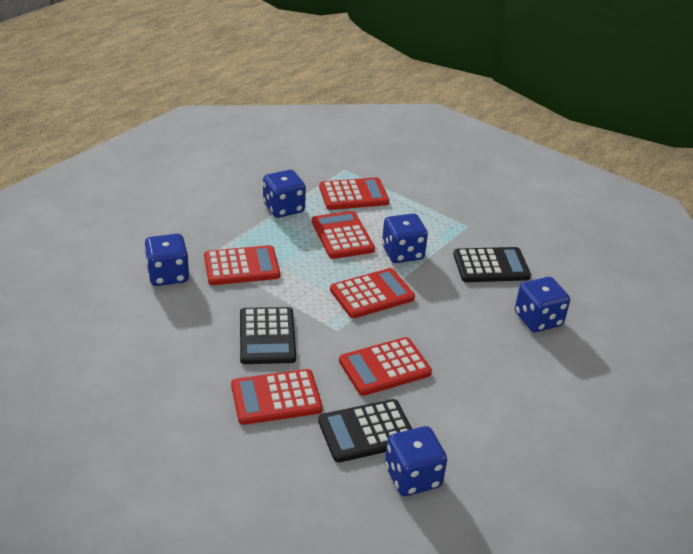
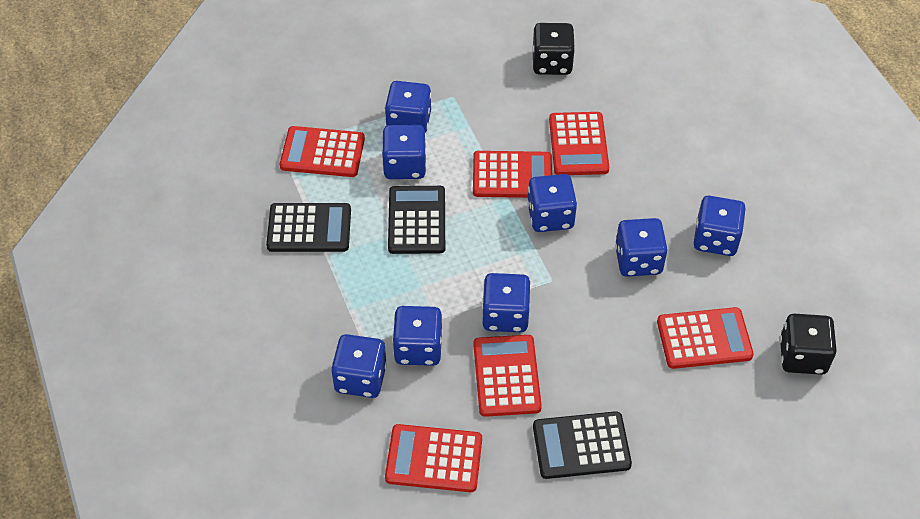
black dice: 0 -> 2
blue dice: 5 -> 8

